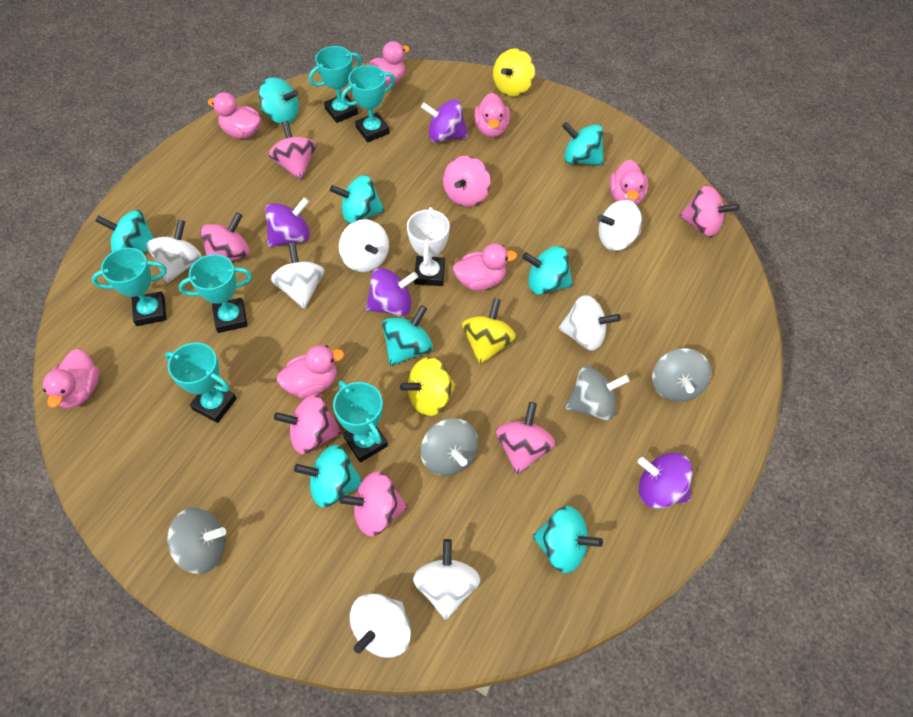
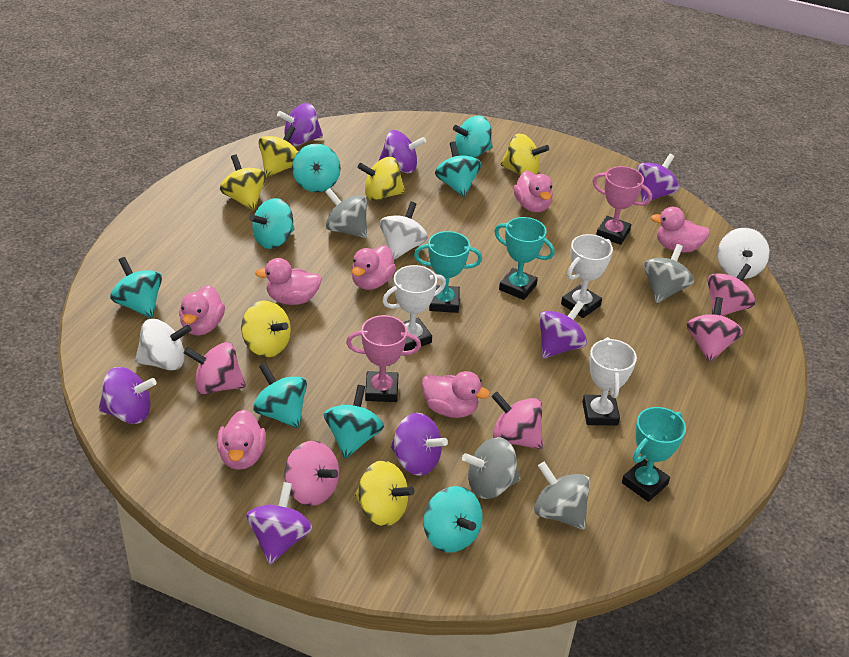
pink spinning top: 7 -> 5
pink trophy: 0 -> 2
purple spinning top: 4 -> 7
turquoise trophy: 6 -> 3
white spinning top: 7 -> 3
white trophy: 1 -> 3
yellow spinning top: 3 -> 6

